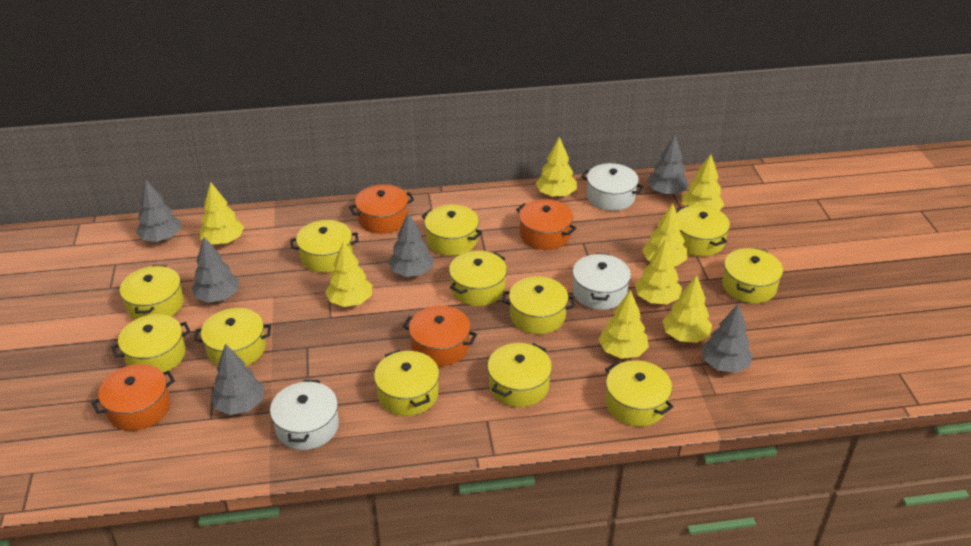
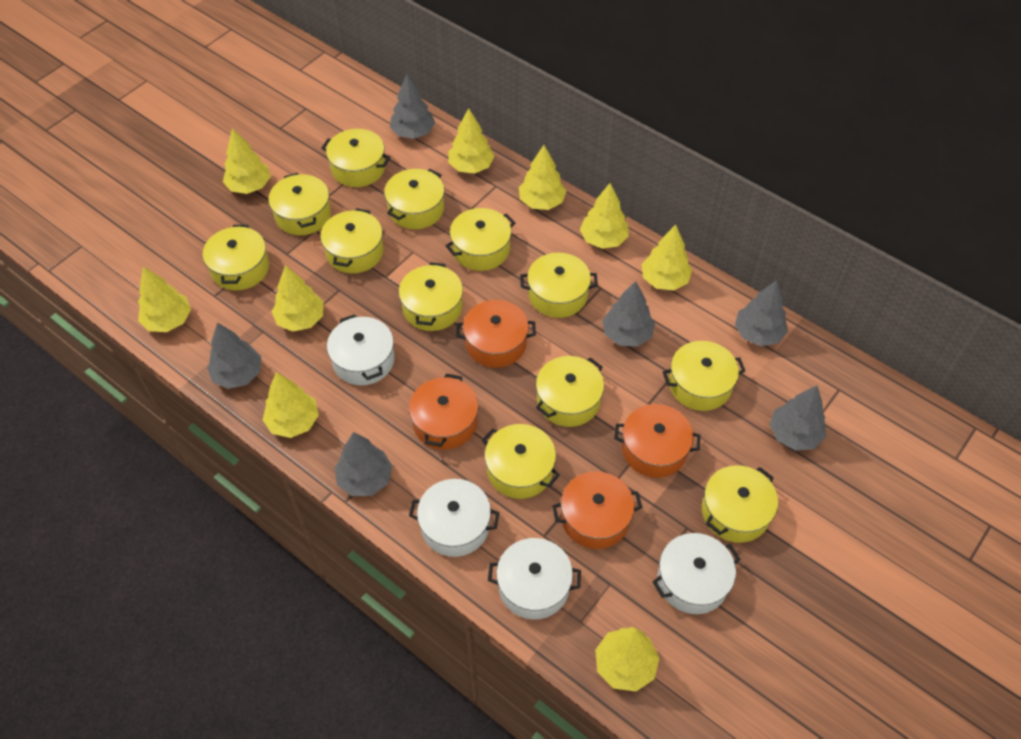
white pot: 3 -> 4
yellow tree: 8 -> 9

